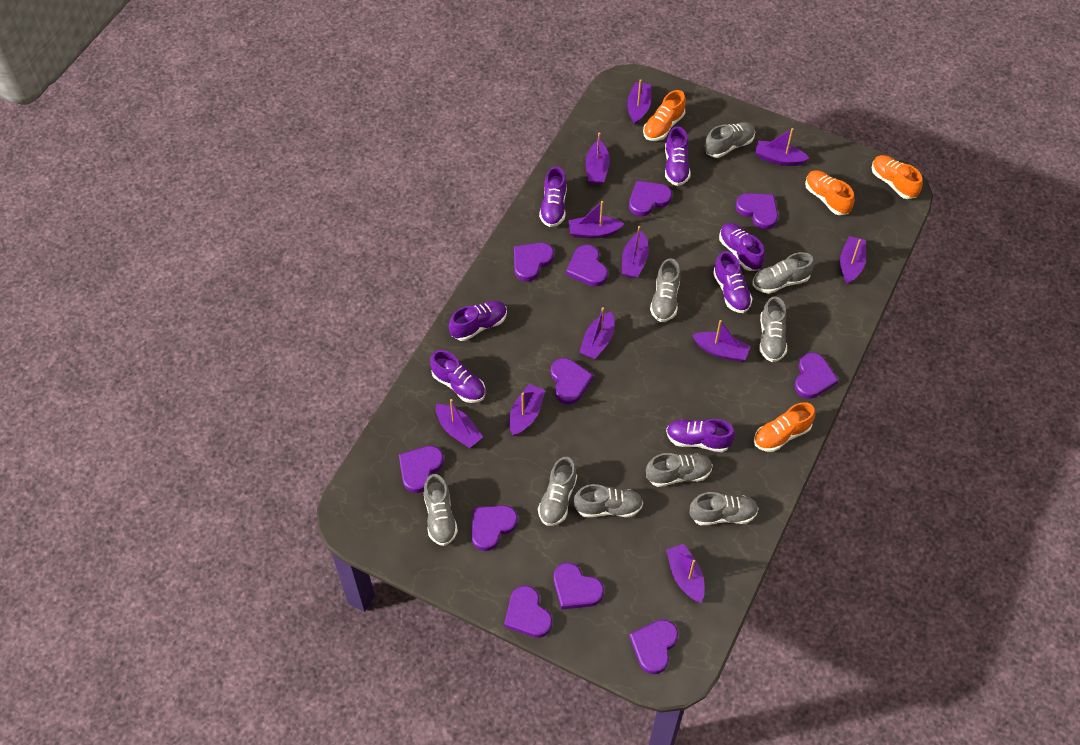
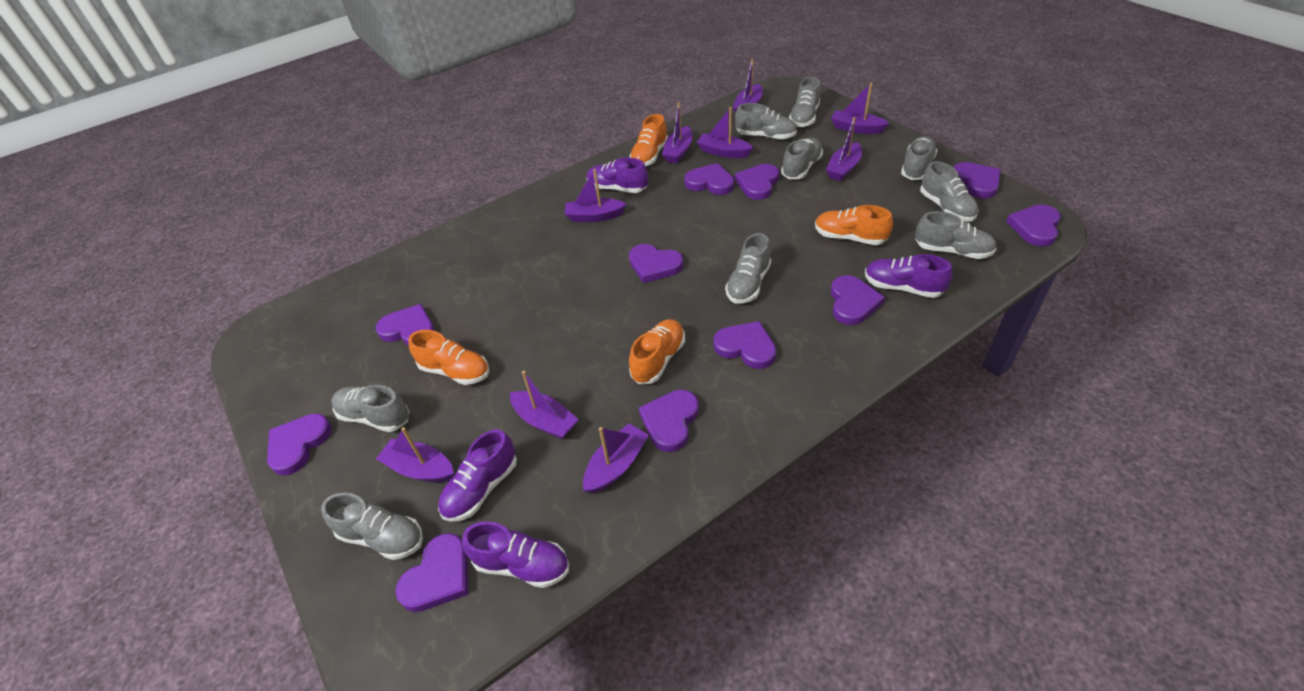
purple boat: 11 -> 9
purple shoe: 7 -> 4

